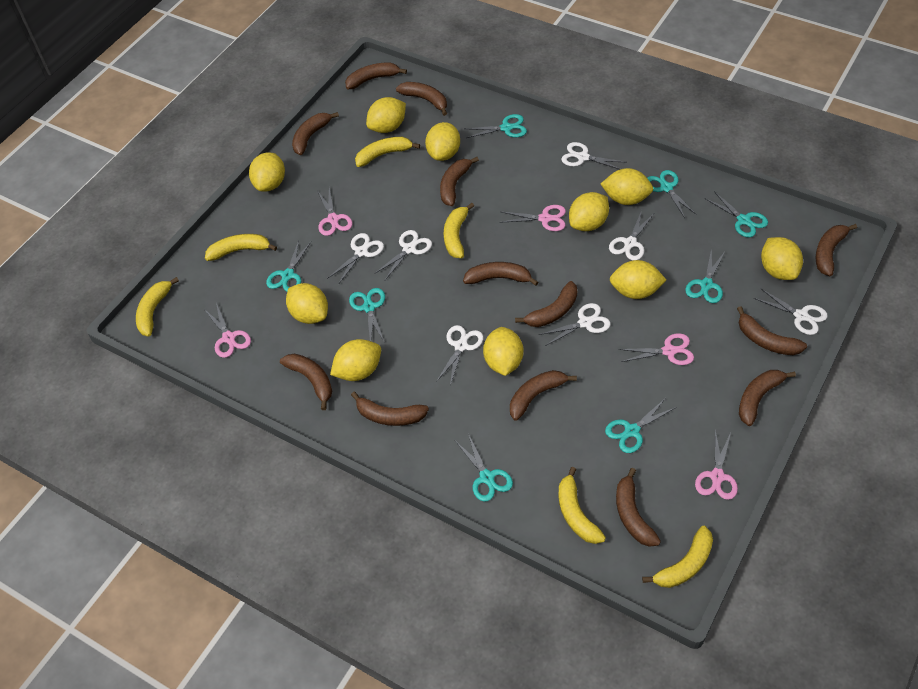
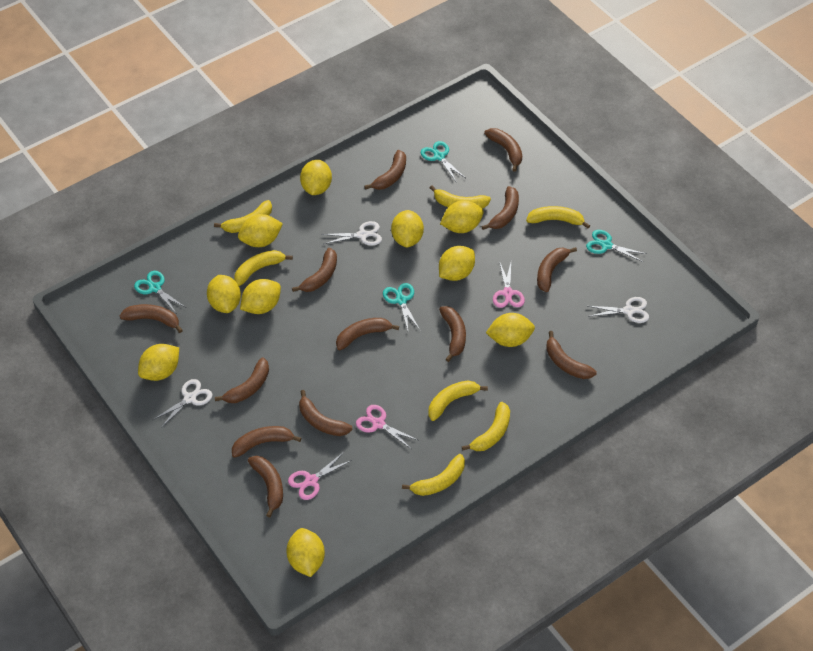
pink scissors: 5 -> 3
turquoise scissors: 8 -> 4
white scissors: 7 -> 3
yellow banana: 6 -> 7

